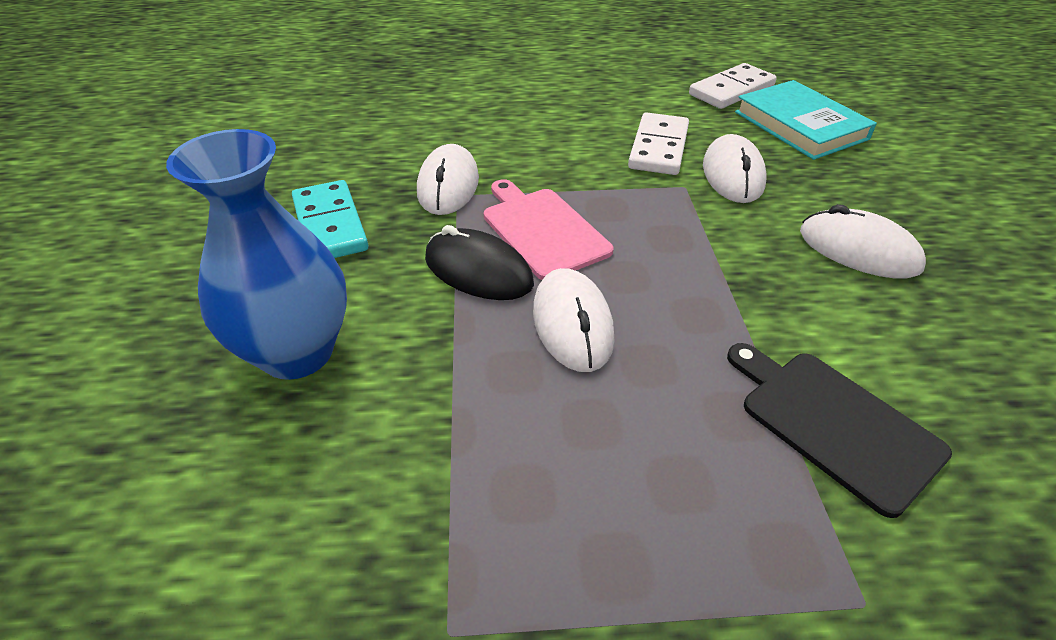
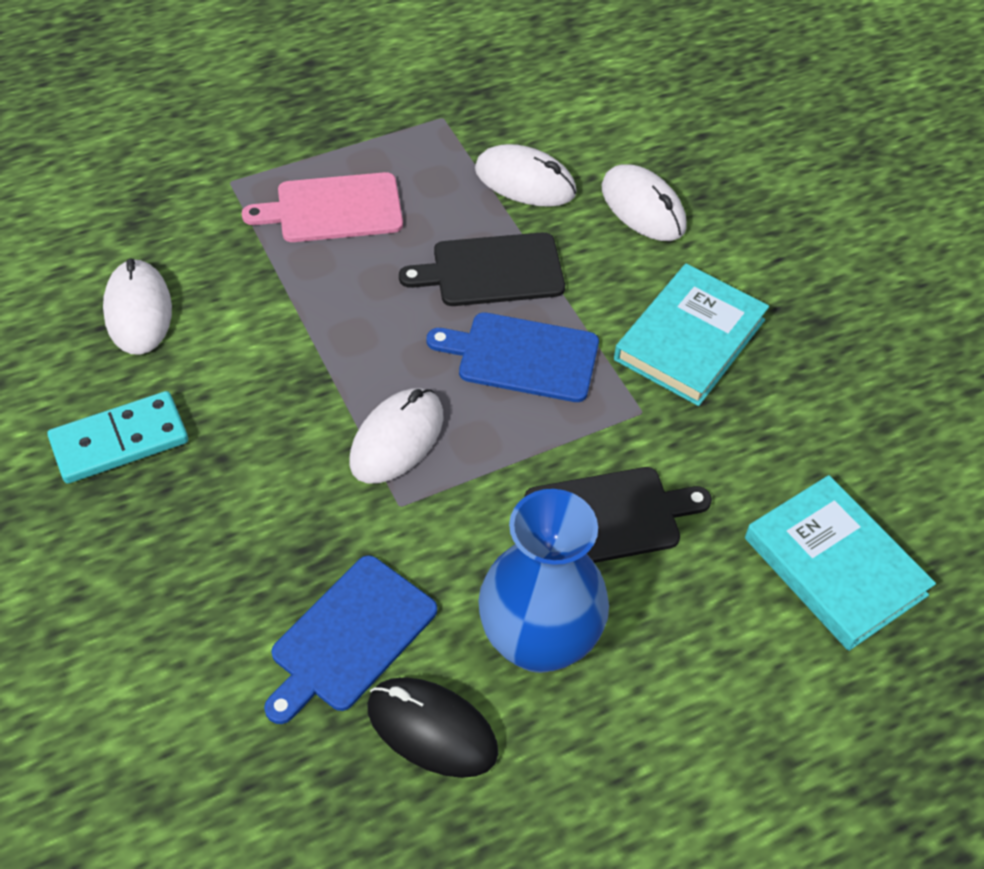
black cutting board: 1 -> 2
blue cutting board: 0 -> 2
turquoise book: 1 -> 2
white domino: 2 -> 0

